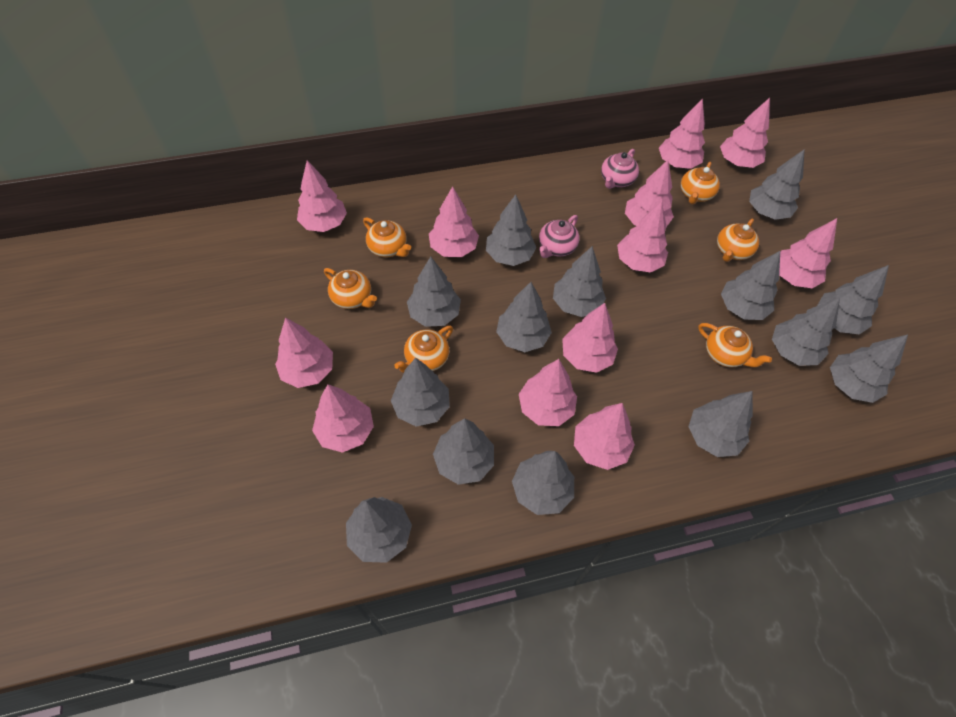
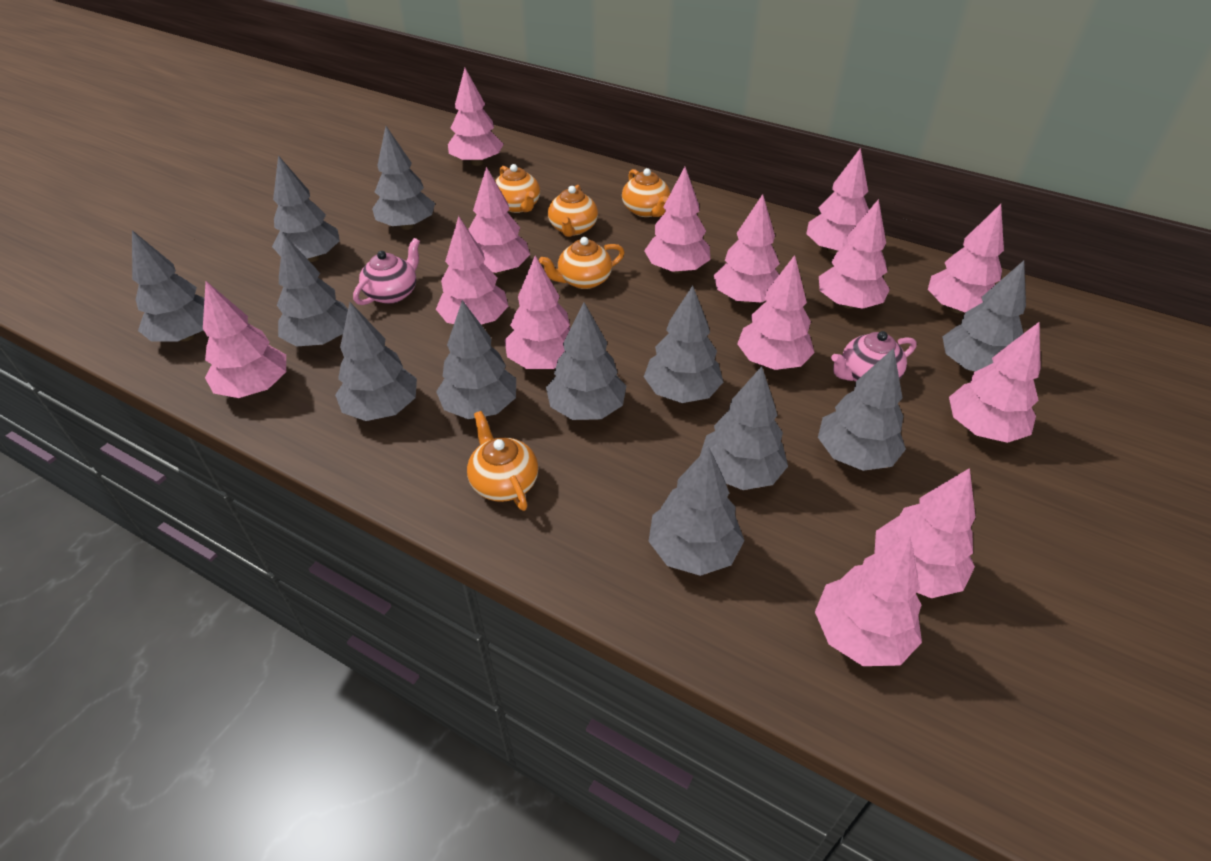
grey tree: 14 -> 12
orange teapot: 6 -> 5
pink tree: 12 -> 14

